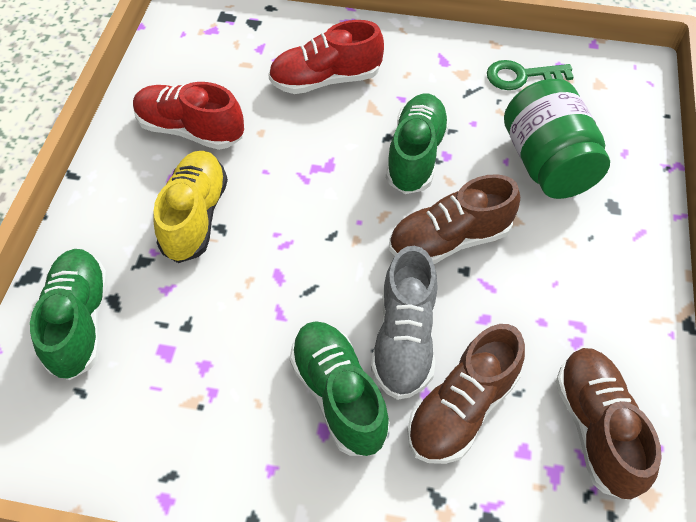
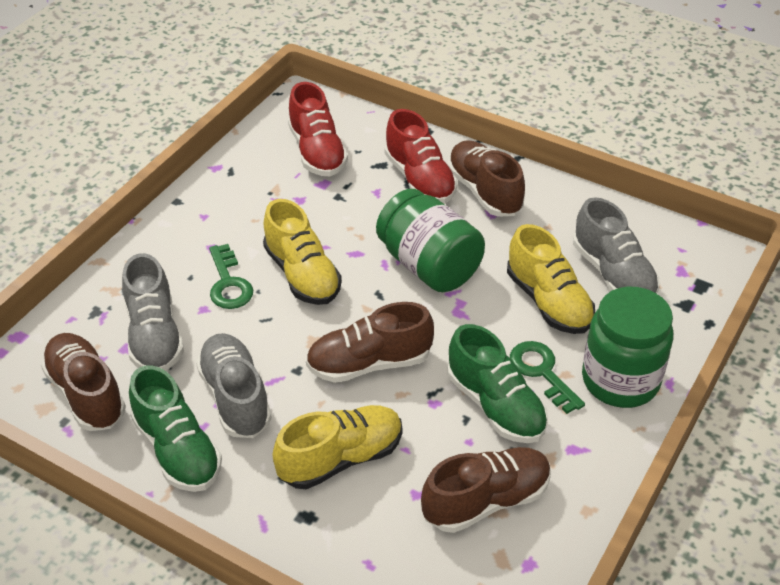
brown shoe: 3 -> 4
green jar: 1 -> 2
green key: 1 -> 2
green shoe: 3 -> 2
grey shoe: 1 -> 3
yellow shoe: 1 -> 3

